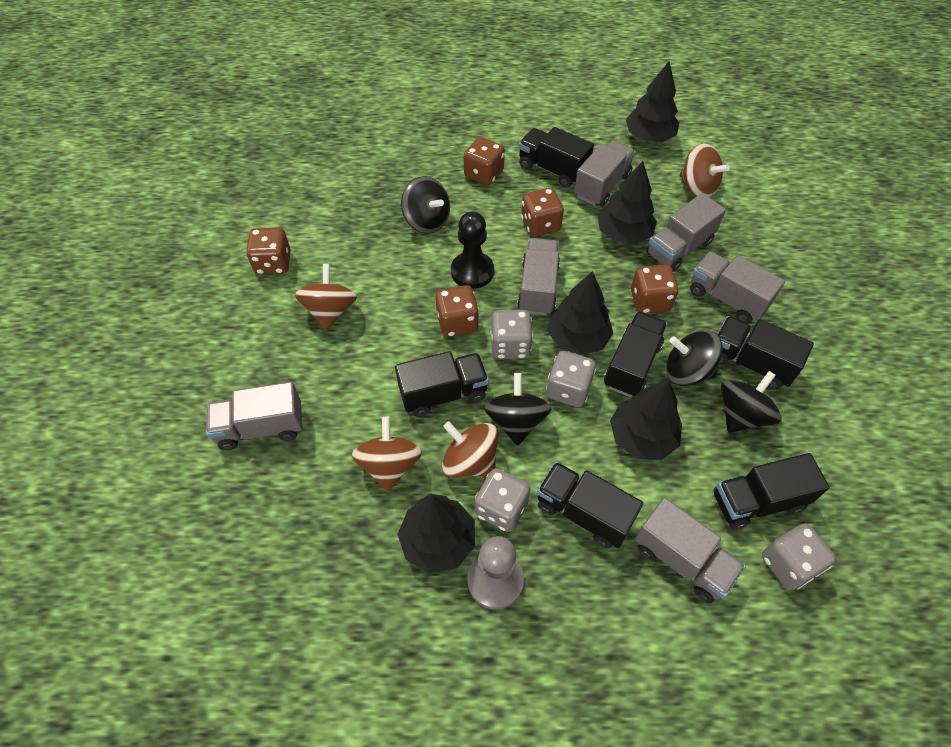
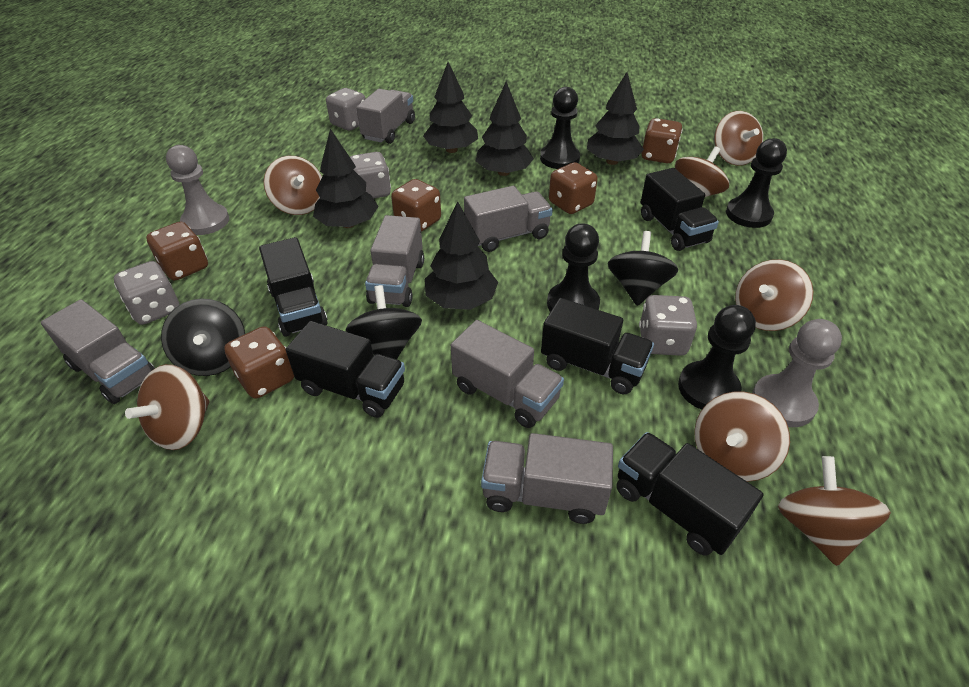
black pawn: 1 -> 4
black spinning top: 4 -> 3
black truck: 6 -> 5
brown spinning top: 4 -> 7
grey pawn: 1 -> 2

